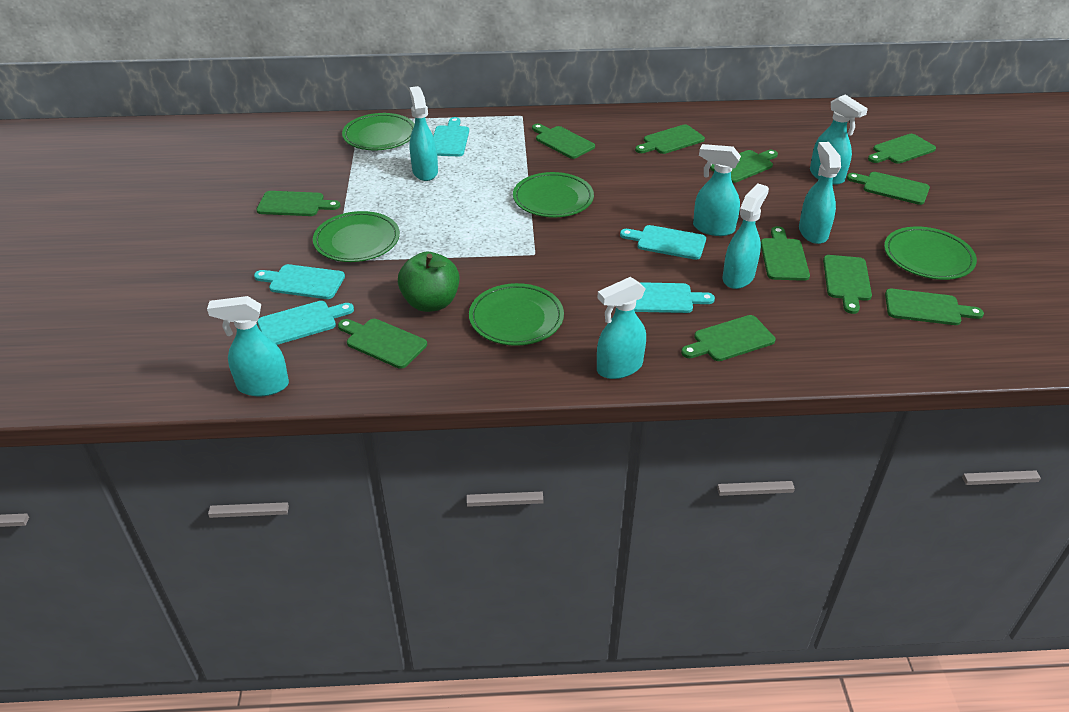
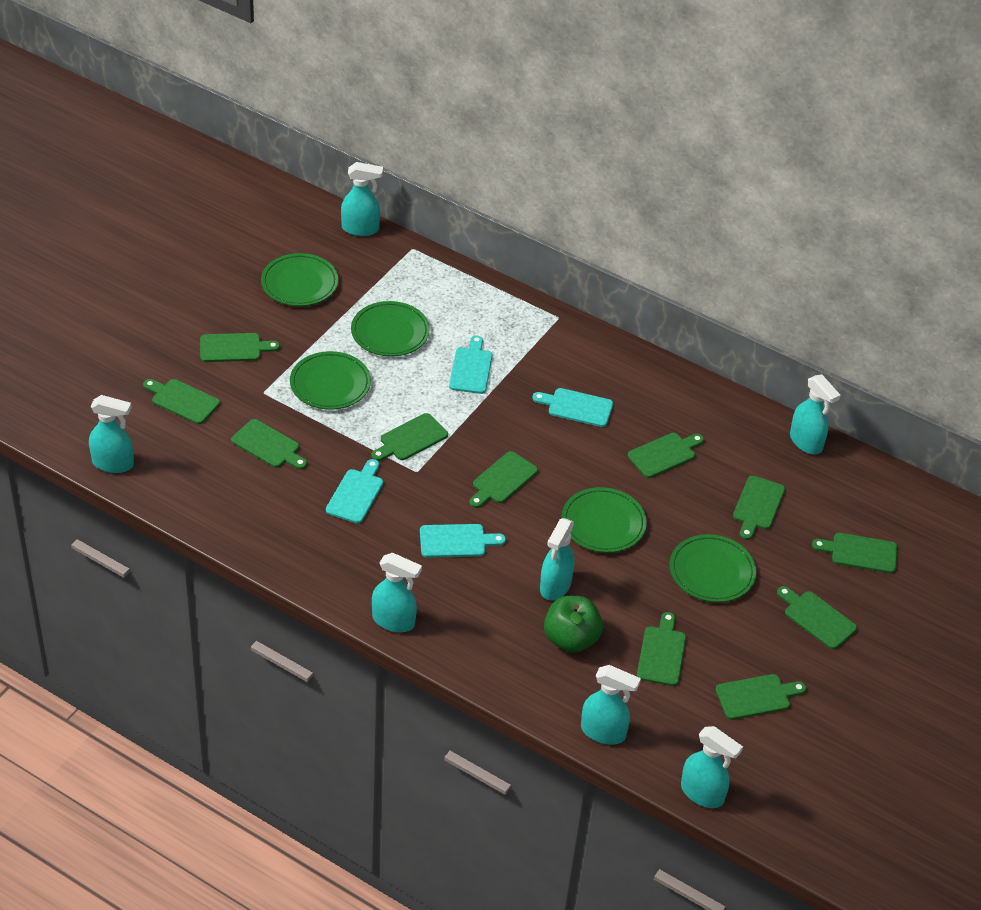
turquoise cutting board: 5 -> 4

